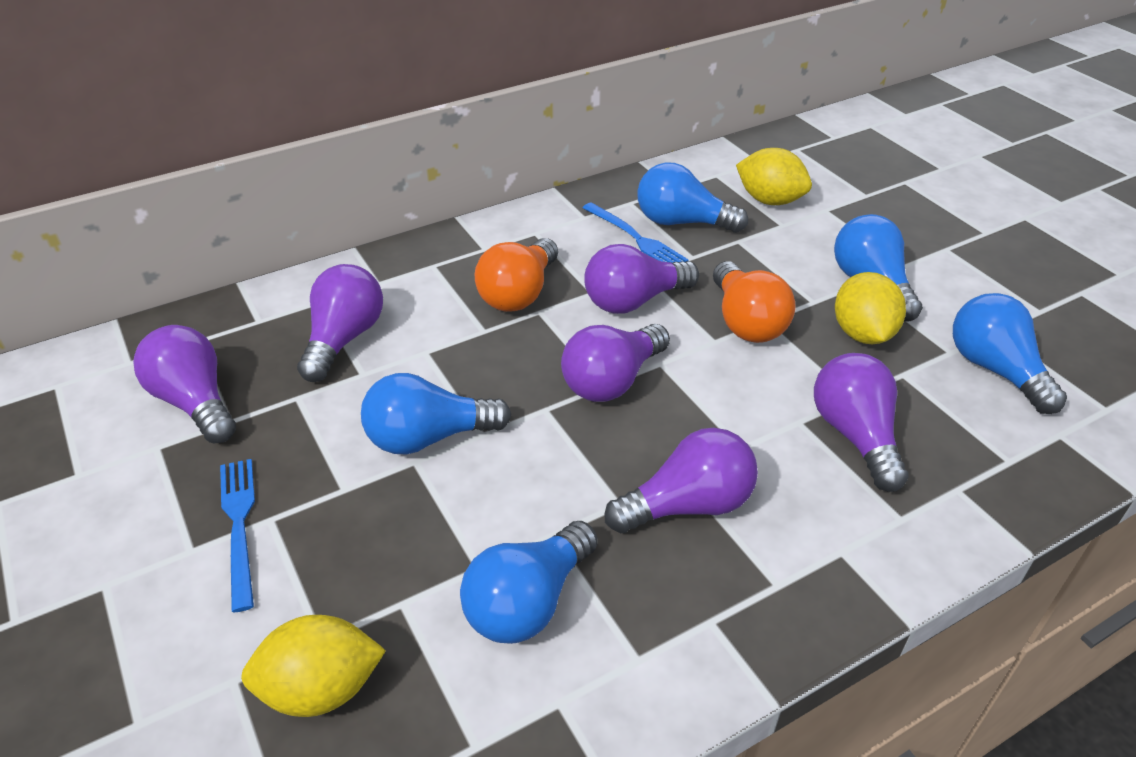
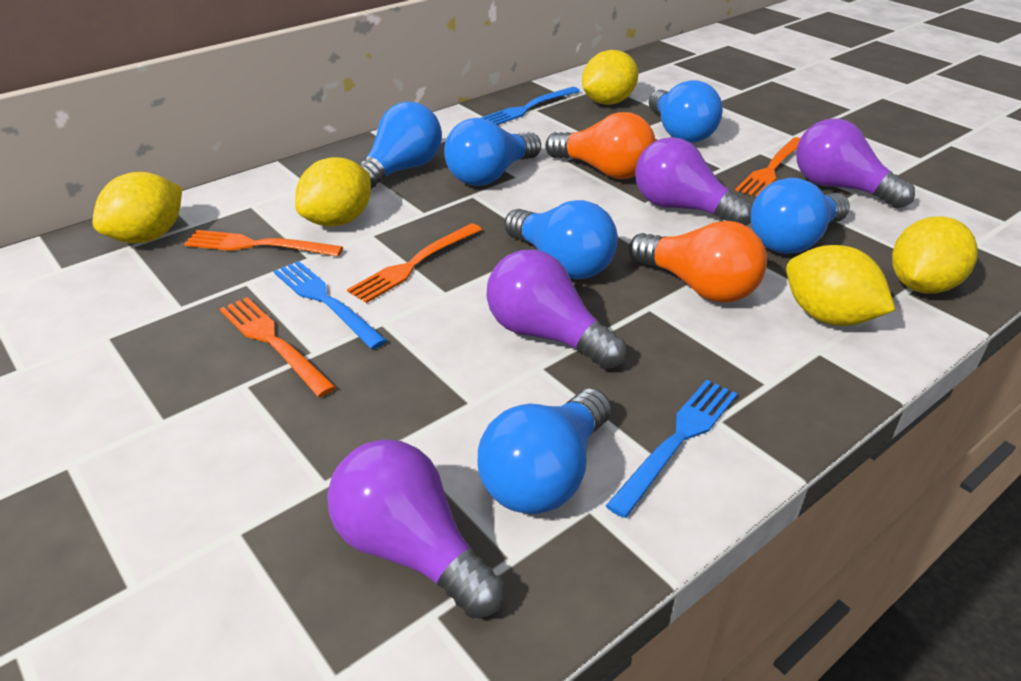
blue fork: 2 -> 3
blue light bulb: 5 -> 6
orange fork: 0 -> 4
purple light bulb: 6 -> 4
yellow lemon: 3 -> 5

